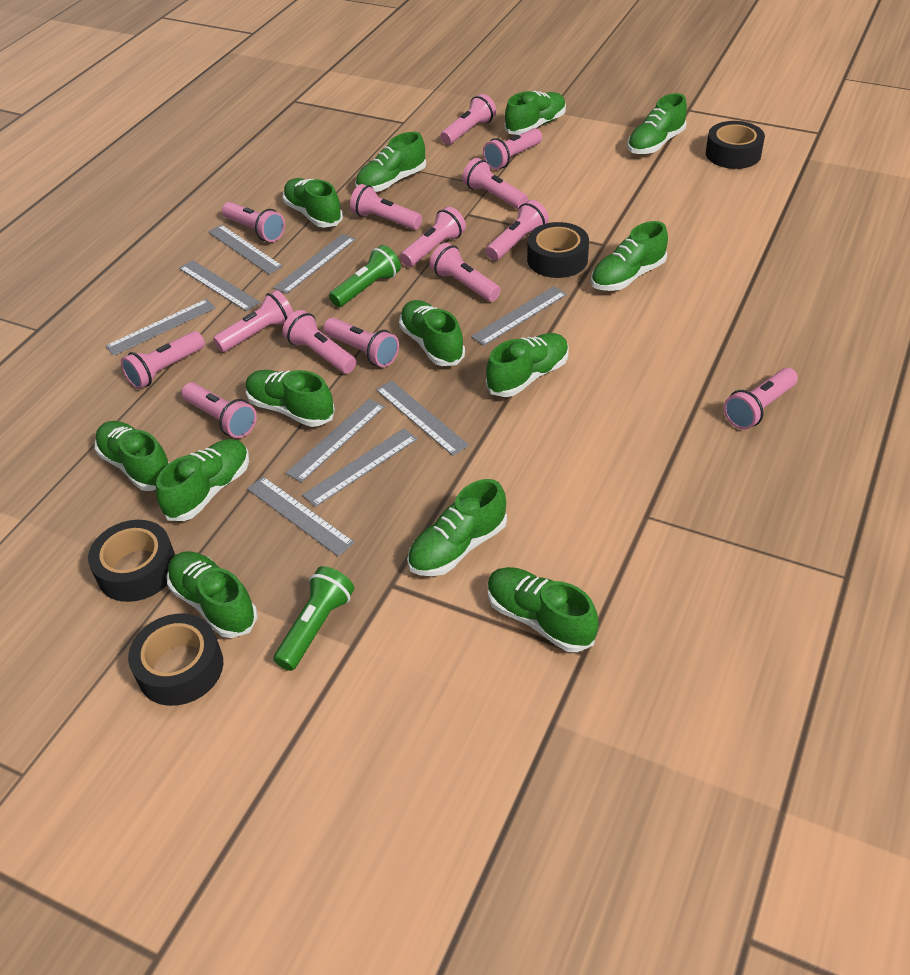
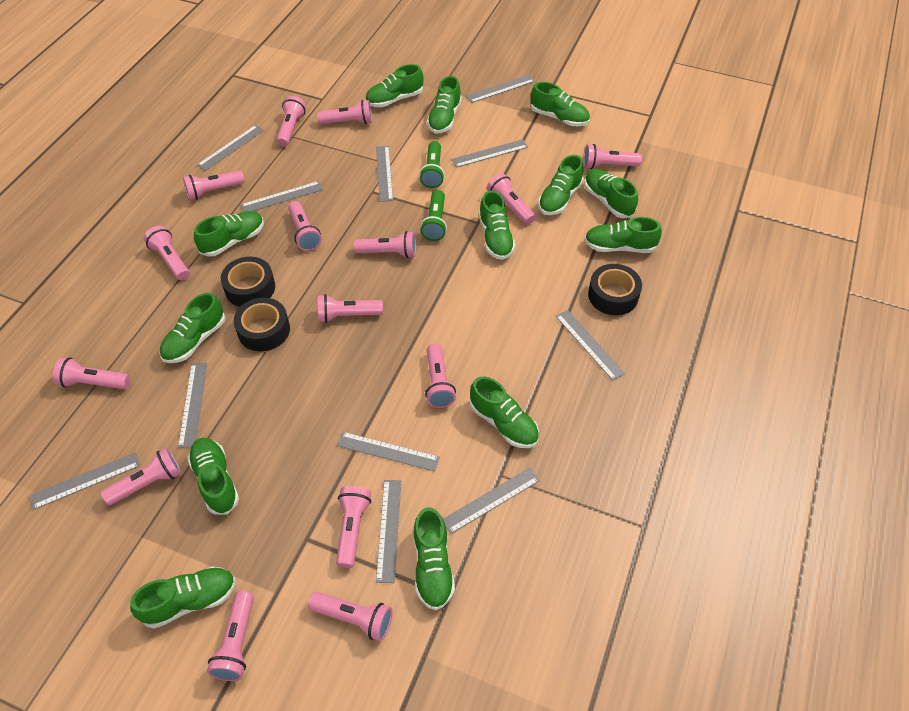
black tape: 4 -> 3
grey ruler: 9 -> 11
pink flashlight: 14 -> 15

